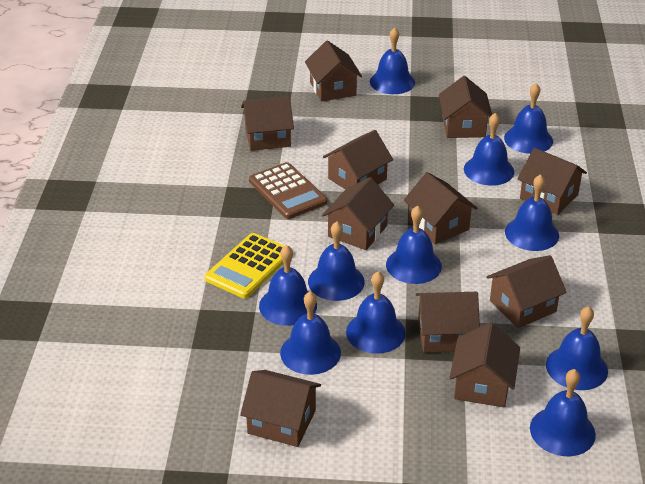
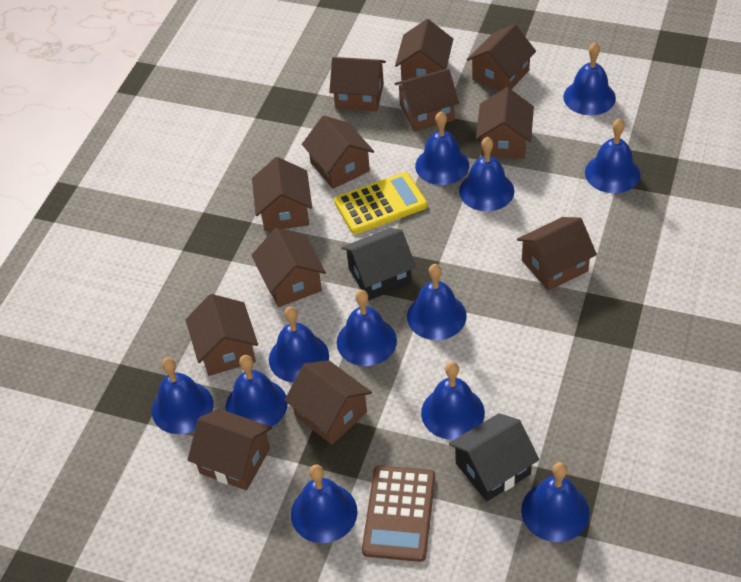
black house: 0 -> 2
blue bell: 11 -> 12
brown house: 11 -> 12

